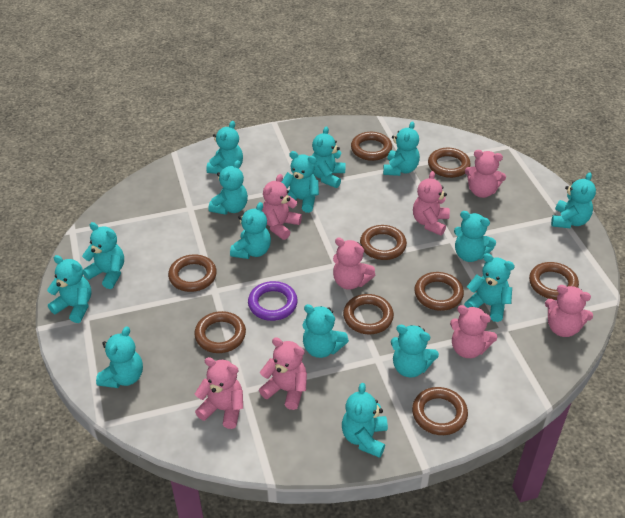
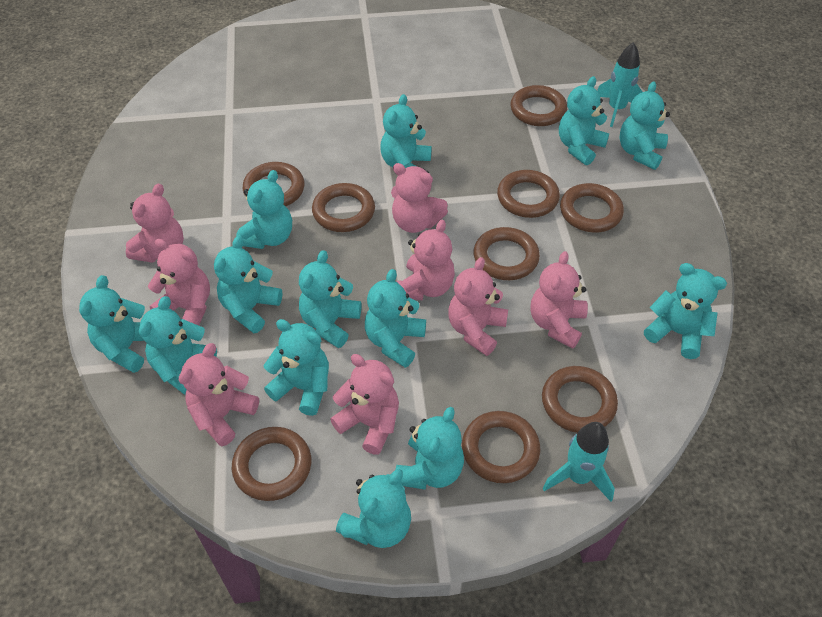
purple ring: 1 -> 0
turquoise rocket: 0 -> 2
turquoise teddy bear: 15 -> 13

